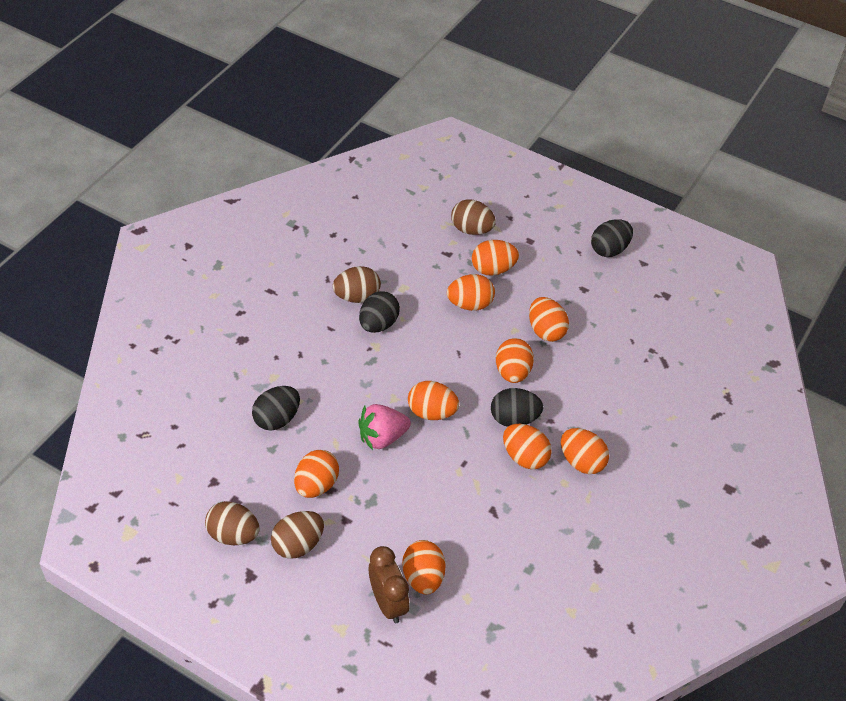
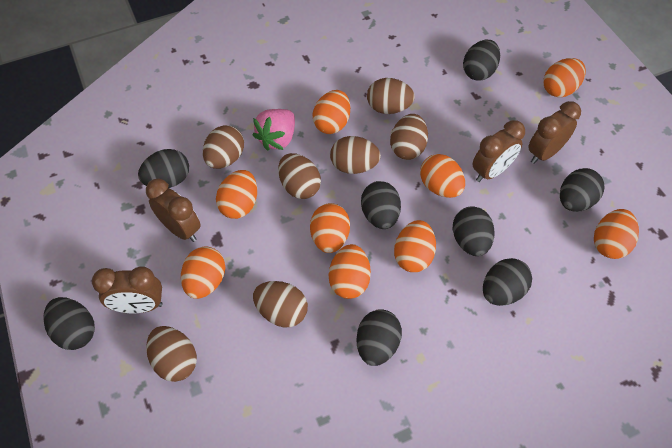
black egg: 4 -> 8
brown clock: 1 -> 4
brown egg: 4 -> 7

